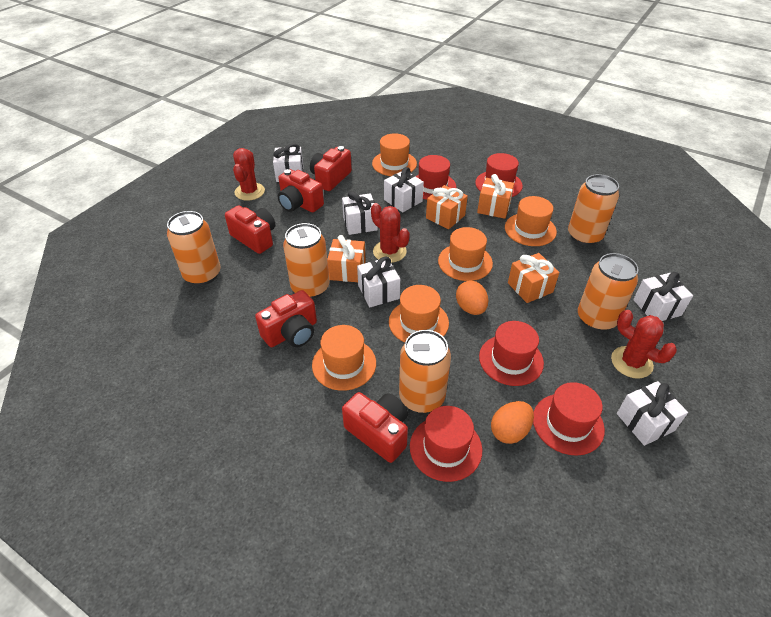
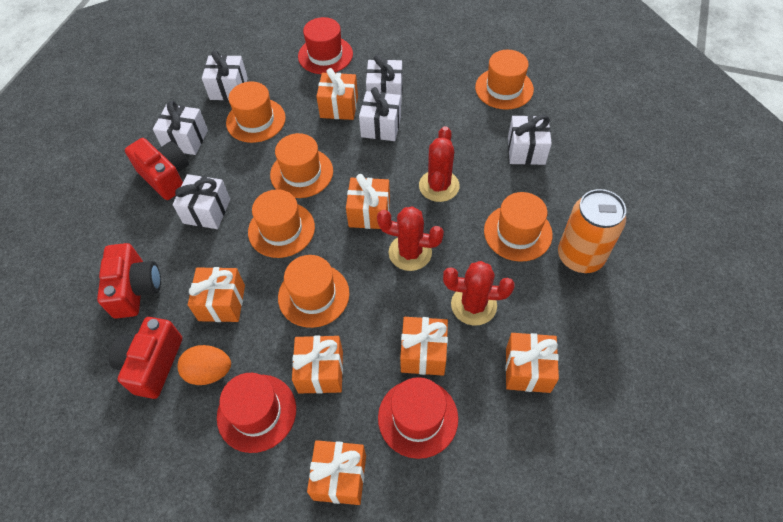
orange can: 5 -> 1
orange egg: 2 -> 1
orange gift: 4 -> 7
orange hat: 5 -> 6
red camera: 5 -> 3
red hat: 5 -> 3

